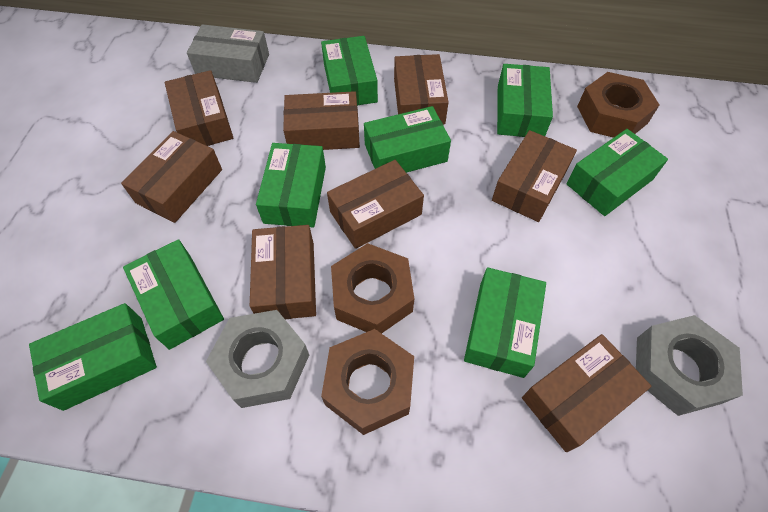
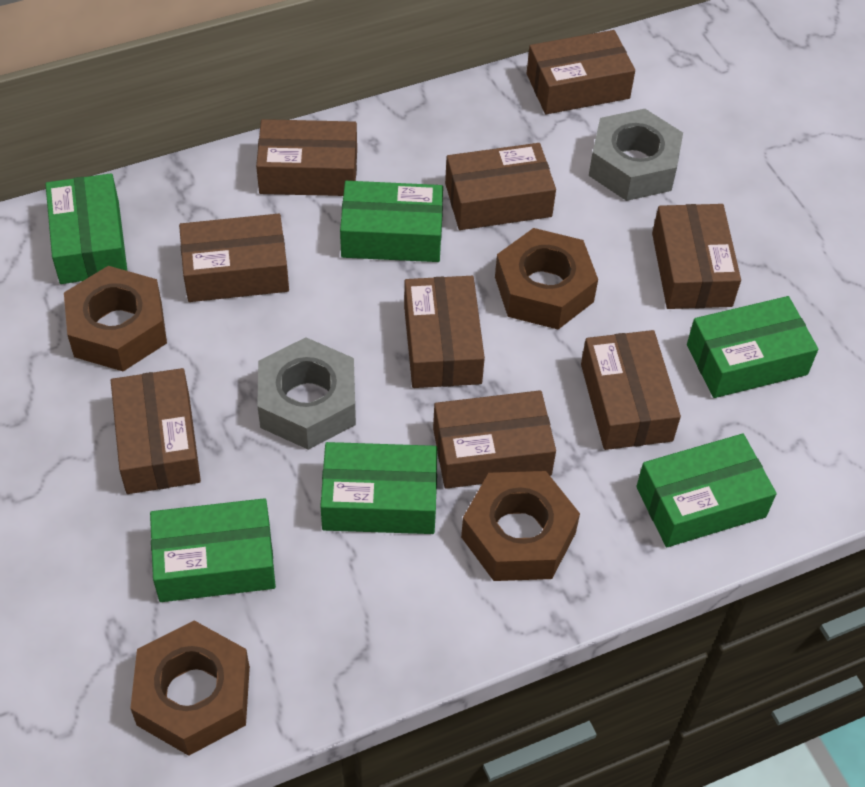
brown box: 8 -> 9
brown nut: 3 -> 4
green box: 8 -> 6
grey box: 1 -> 0

